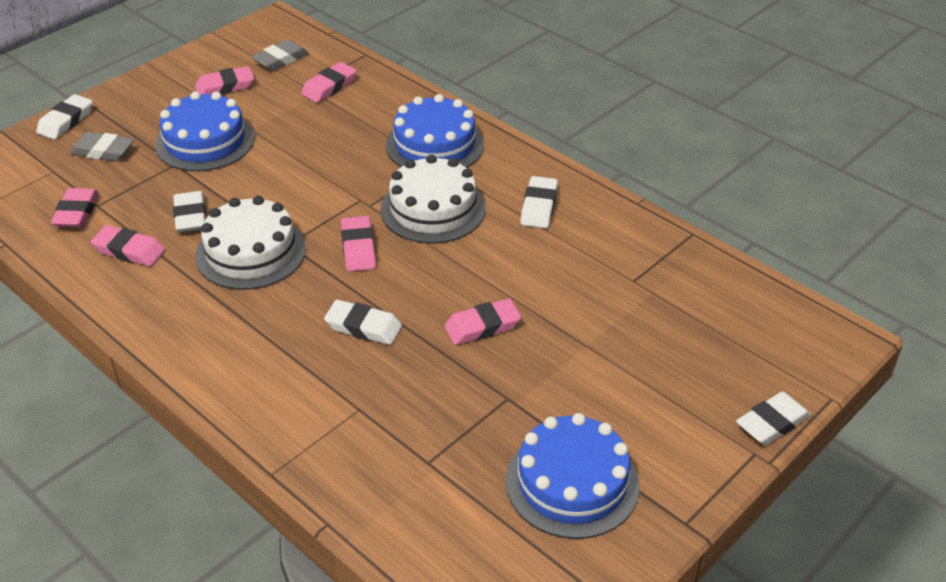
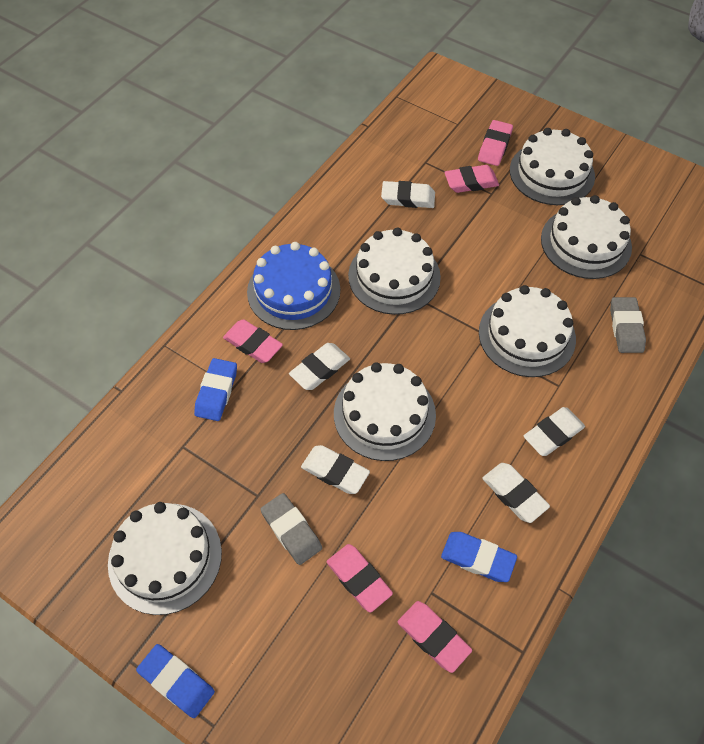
blue cake: 3 -> 1
blue eraser: 0 -> 3
pink eraser: 6 -> 5
white cake: 2 -> 6

